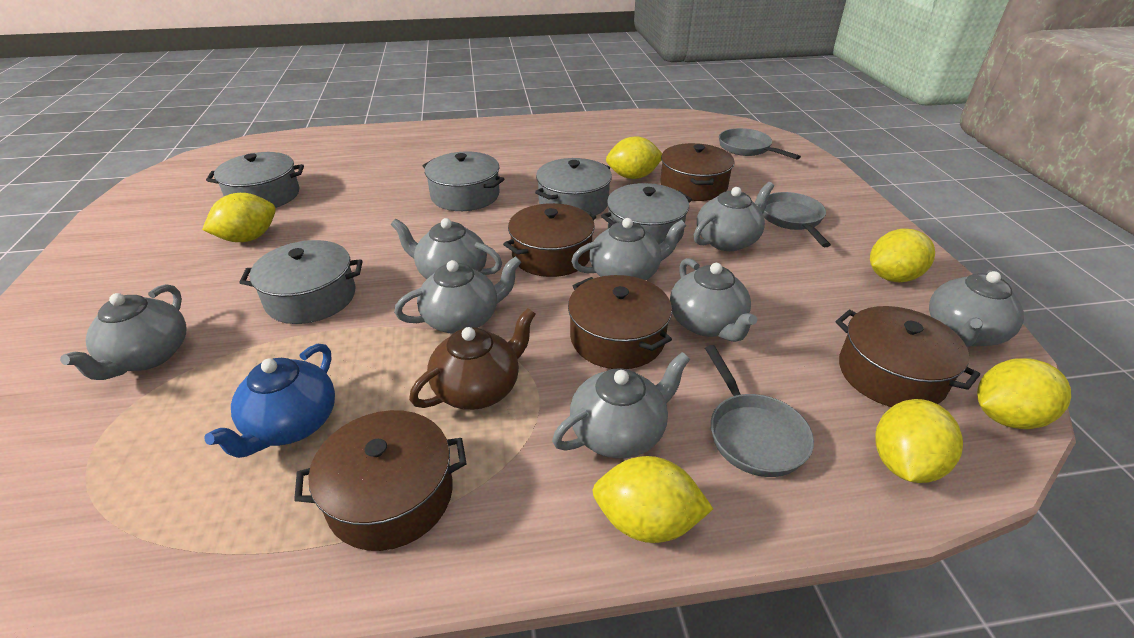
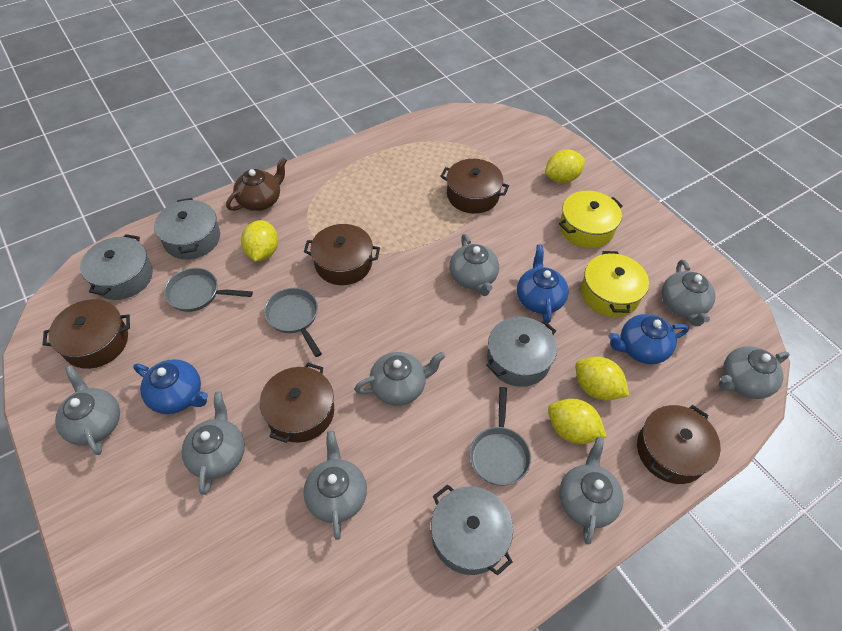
blue teapot: 1 -> 3
grey pot: 5 -> 4
yellow lemon: 6 -> 4
yellow pot: 0 -> 2

